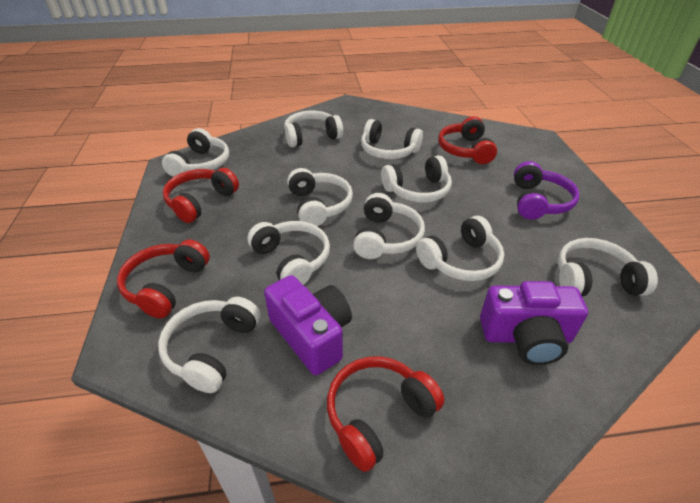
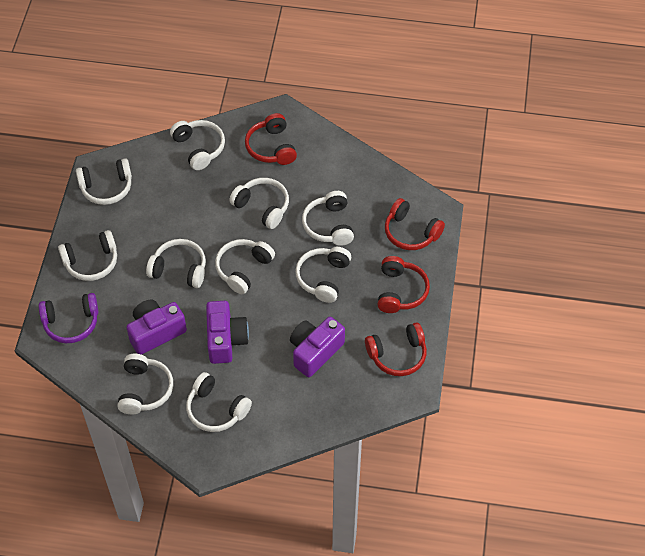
purple camera: 2 -> 3

